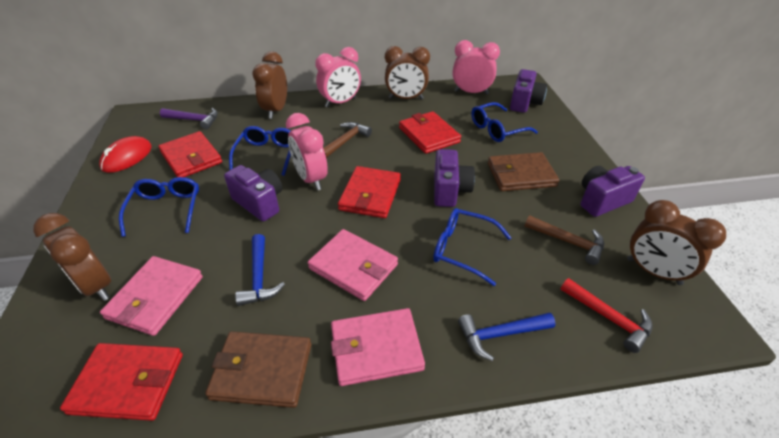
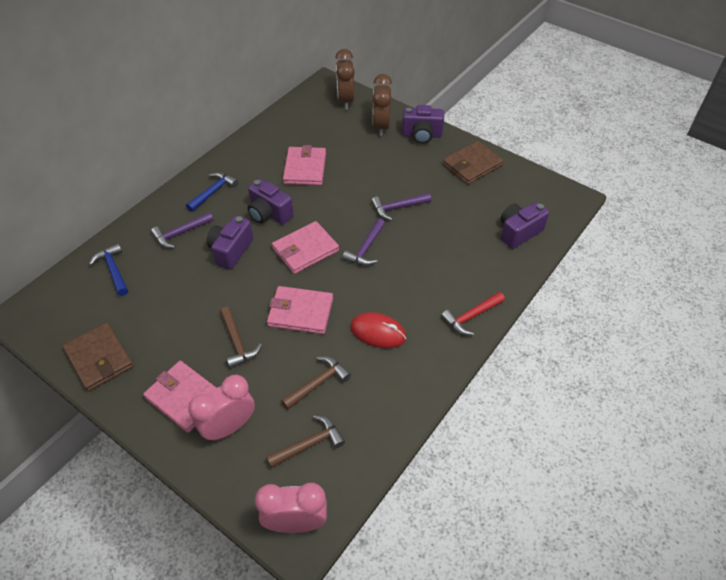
blue glasses: 4 -> 0
brown clock: 4 -> 2
brown hammer: 2 -> 3
pink clock: 3 -> 2
pink wallet: 3 -> 4
purple hammer: 1 -> 3
red wallet: 4 -> 0

